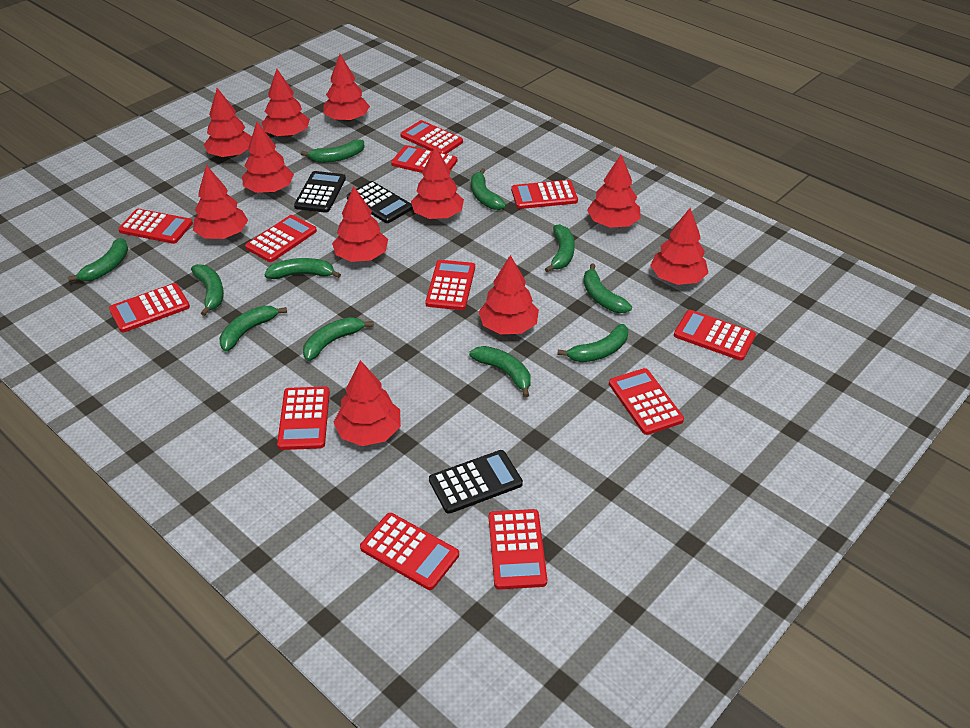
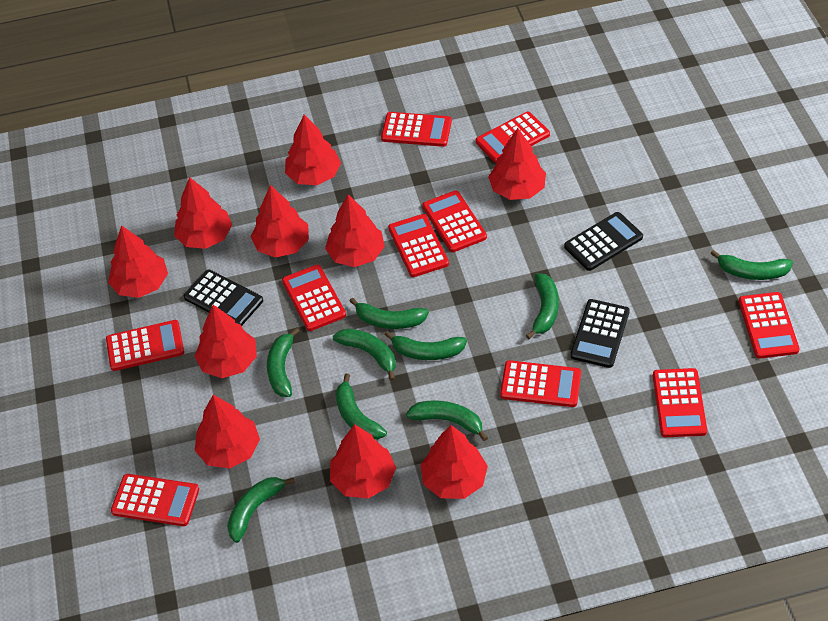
green banana: 11 -> 9
red calculator: 12 -> 10
red tree: 11 -> 10

